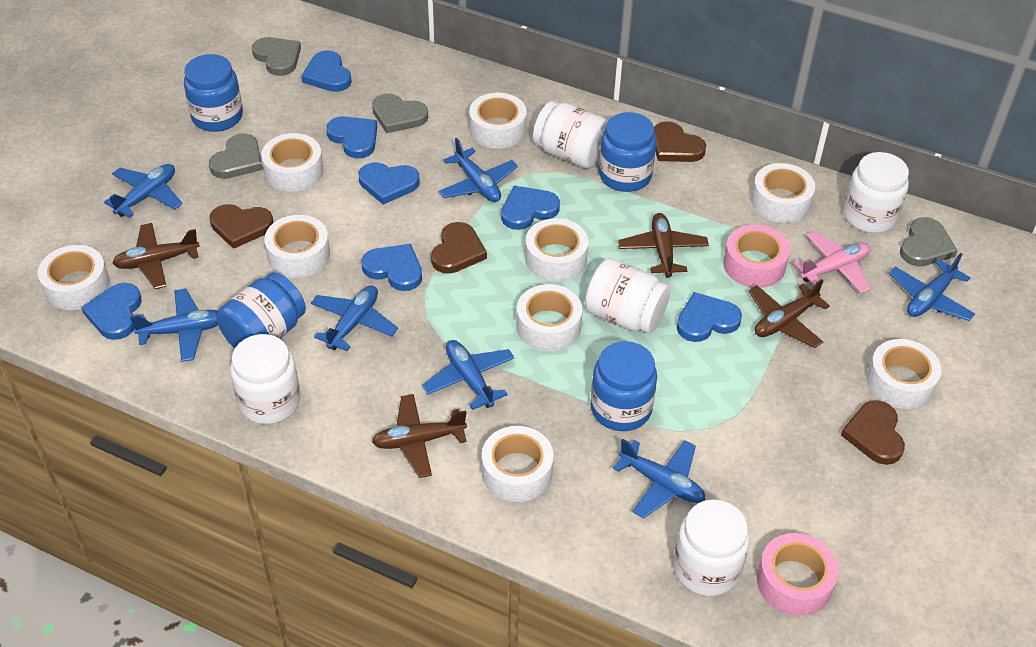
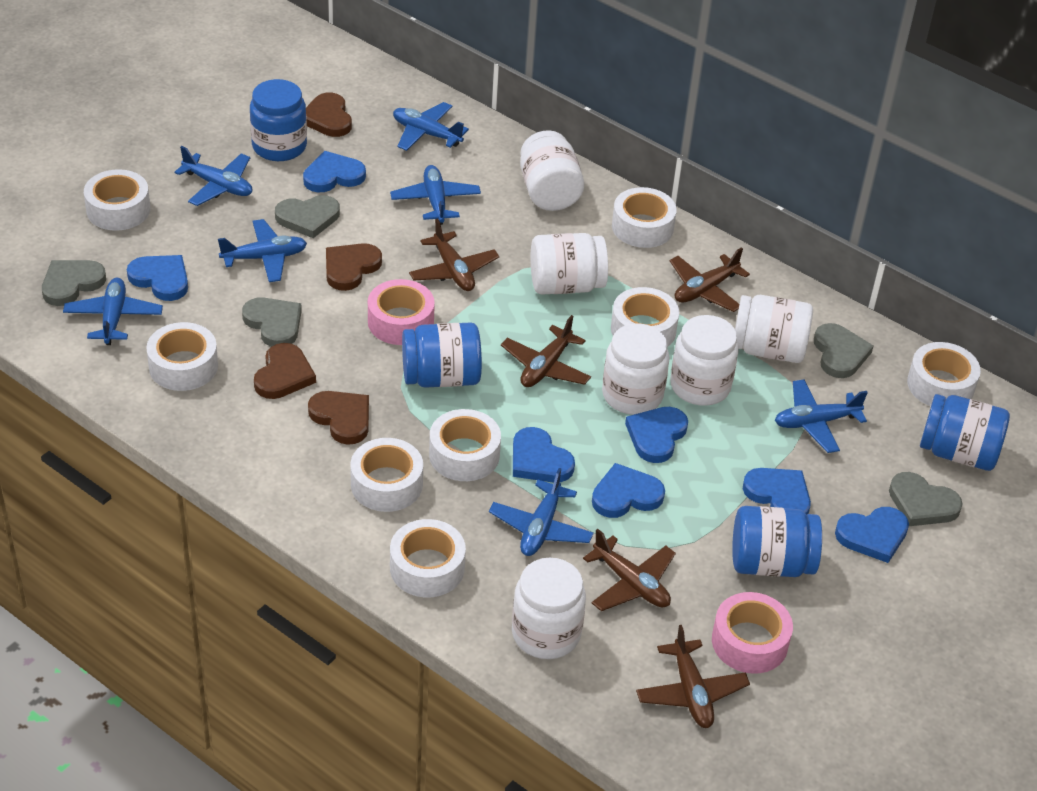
brown plane: 4 -> 5
grey heart: 4 -> 5
pink plane: 1 -> 0
white jar: 5 -> 6
white tape: 9 -> 8

